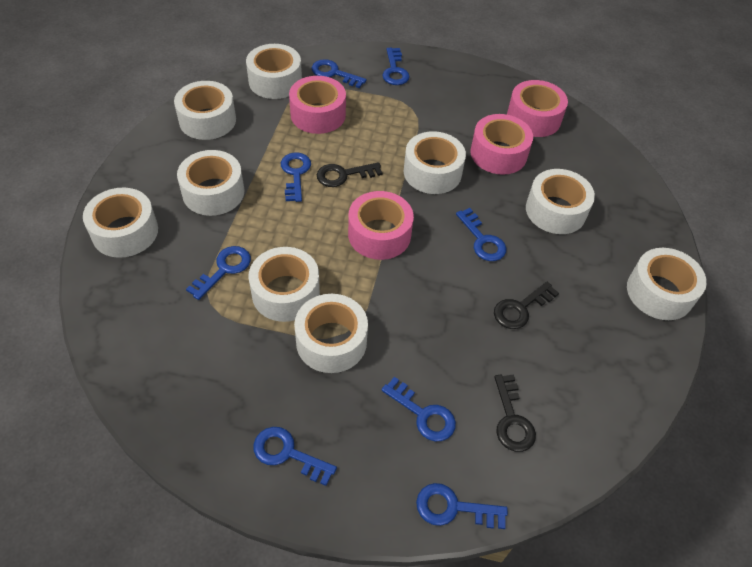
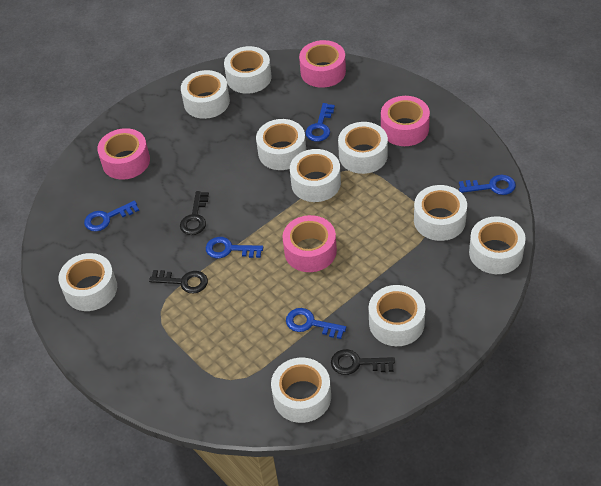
blue key: 8 -> 5
white tape: 9 -> 10

